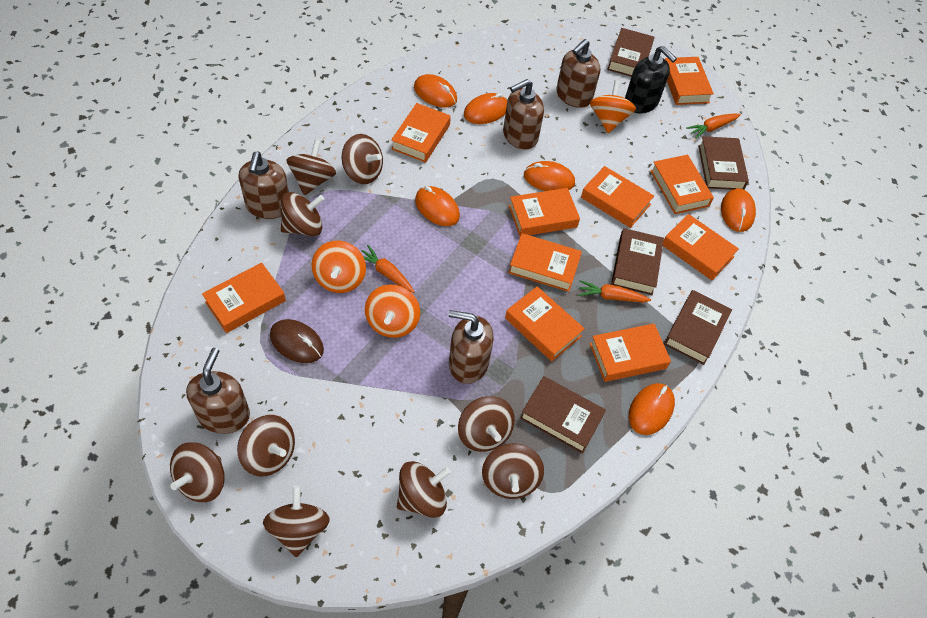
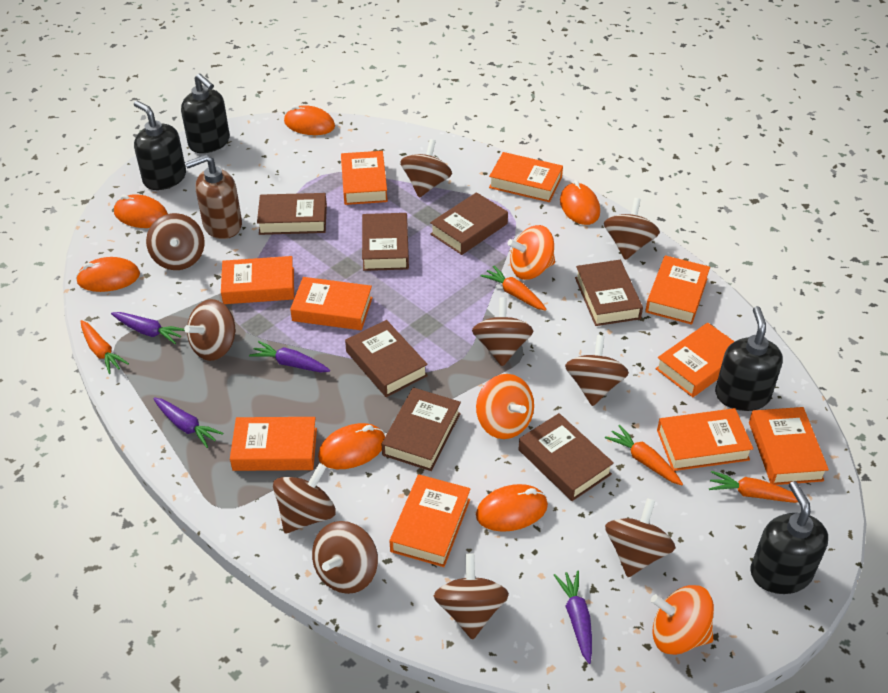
black soap dispenser: 1 -> 4
brown book: 5 -> 7
brown mouse: 1 -> 0
brown soap dispenser: 5 -> 1
brown spinning top: 9 -> 10
orange carrot: 3 -> 4
purple carrot: 0 -> 4

